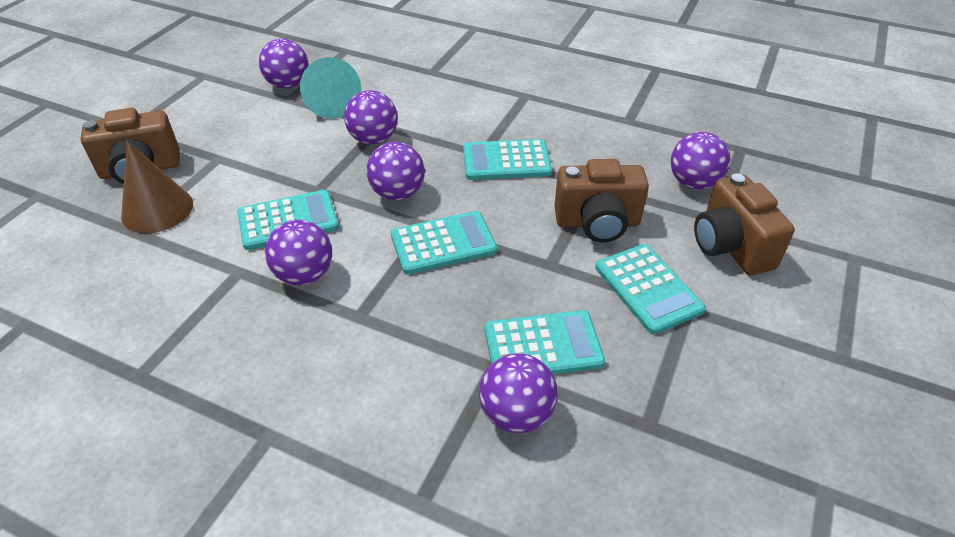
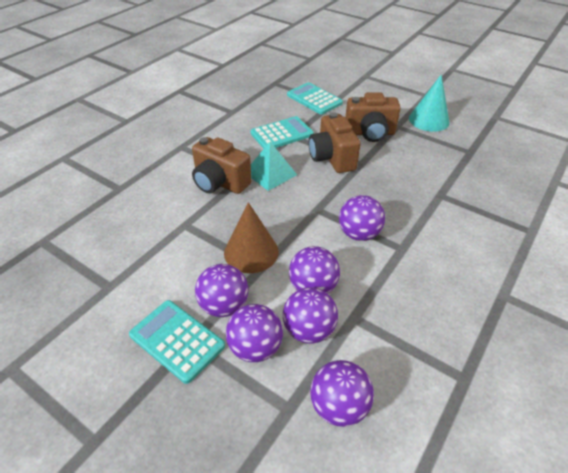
turquoise calculator: 5 -> 3
turquoise pyramid: 0 -> 1

